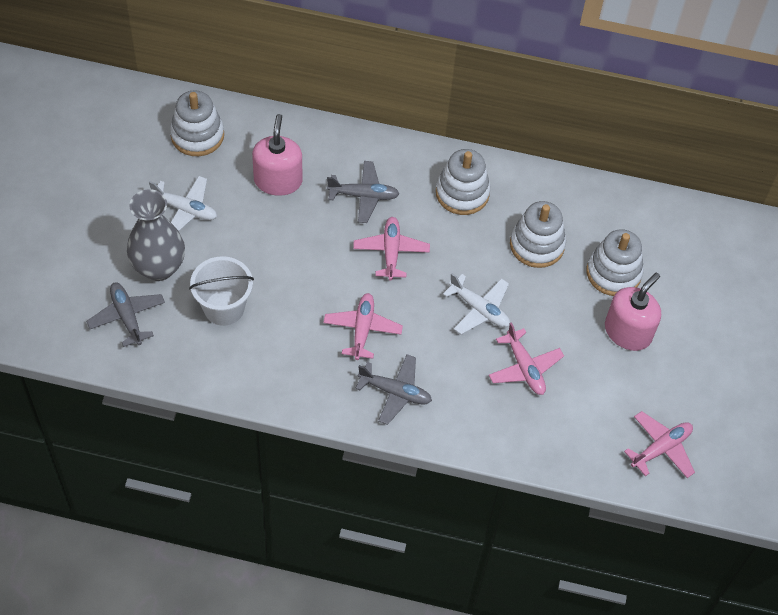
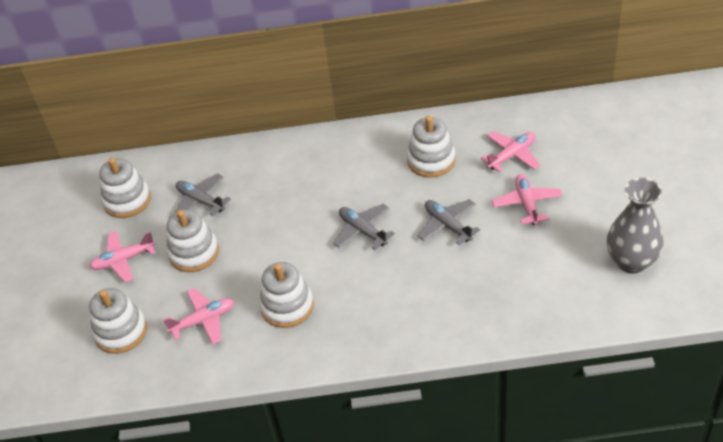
pink soap dispenser: 2 -> 0
white bucket: 1 -> 0
white plane: 2 -> 0
white stacking toy: 4 -> 5

